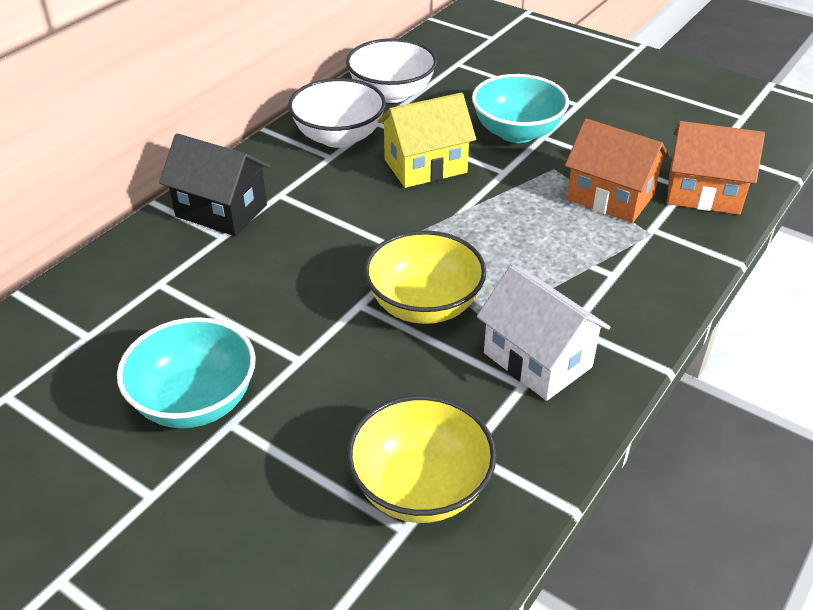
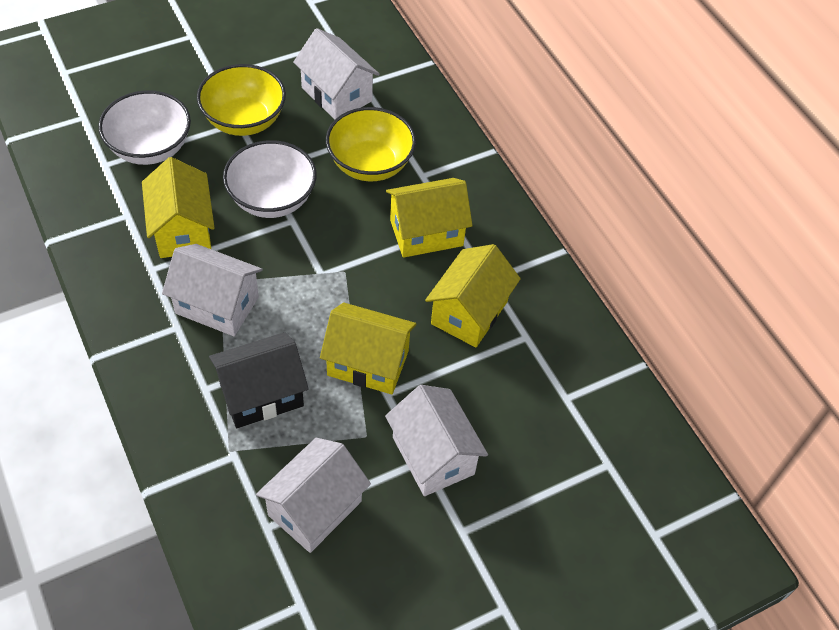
orange house: 2 -> 0
turquoise bowl: 2 -> 0
white house: 1 -> 4
yellow house: 1 -> 4

